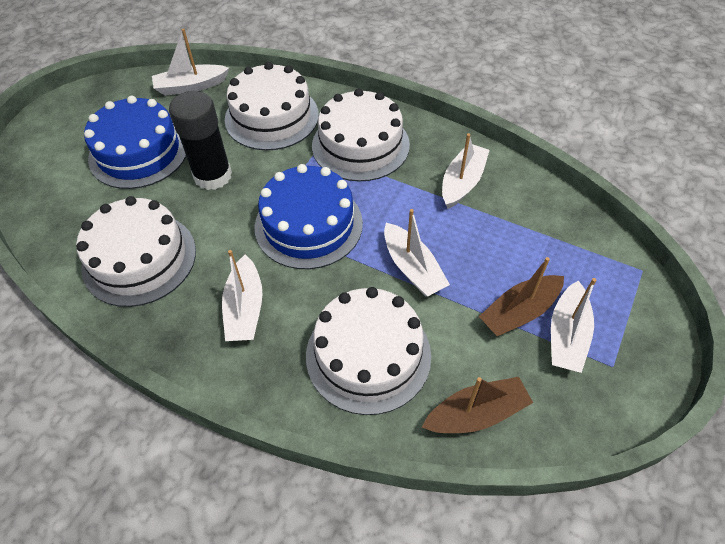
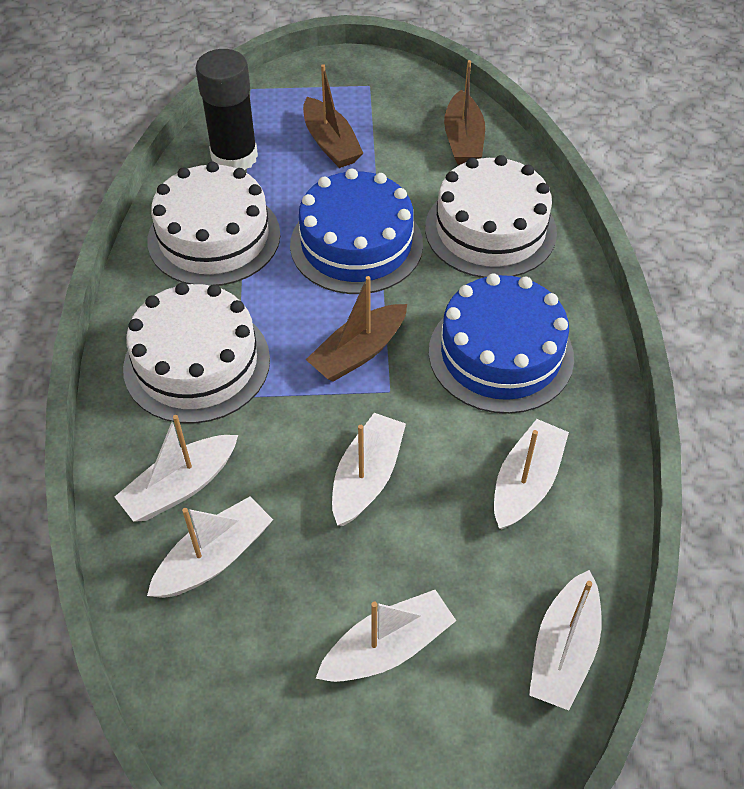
brown boat: 2 -> 3
white boat: 5 -> 6
white cake: 4 -> 3

